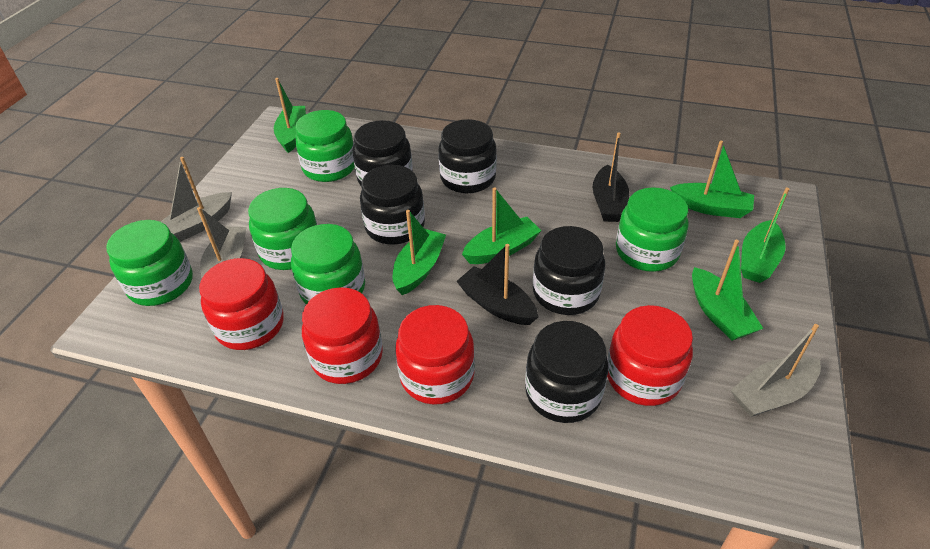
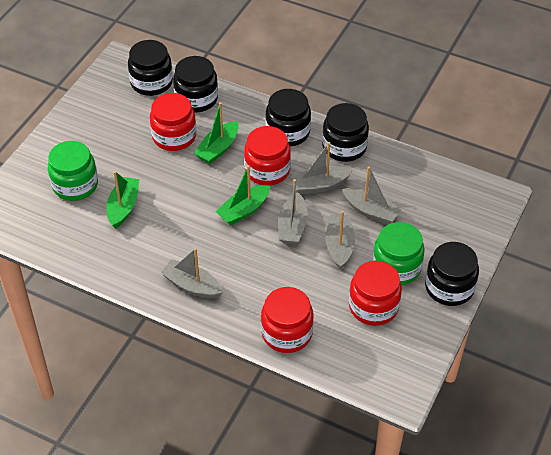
black boat: 2 -> 0
green boat: 6 -> 3
green jar: 5 -> 2
grey boat: 3 -> 5

